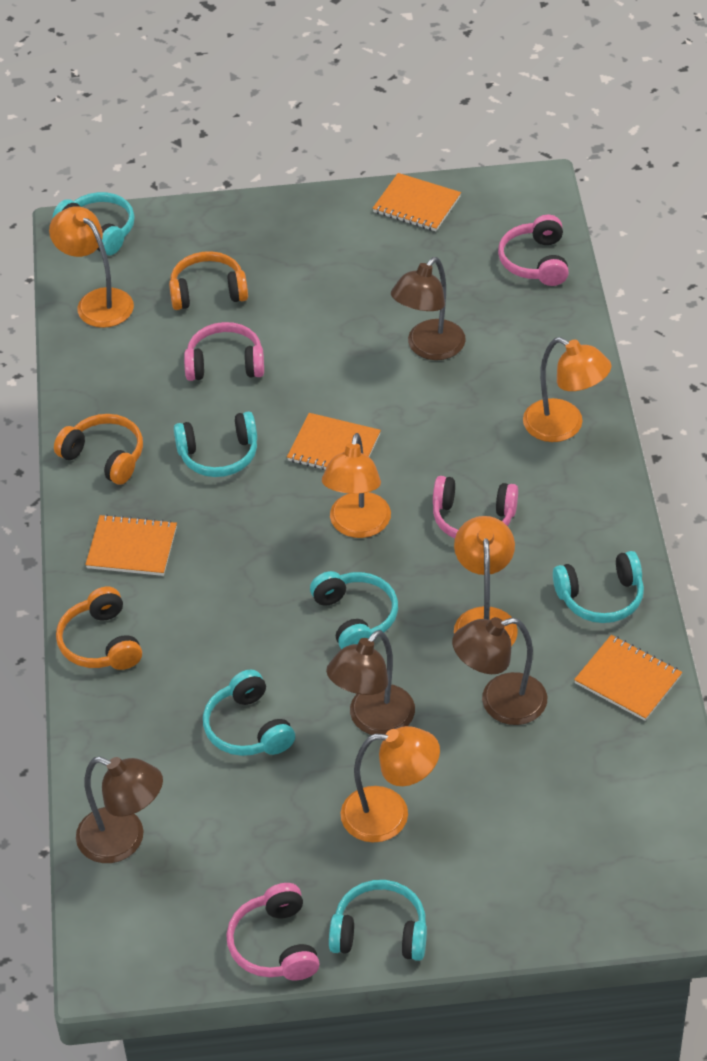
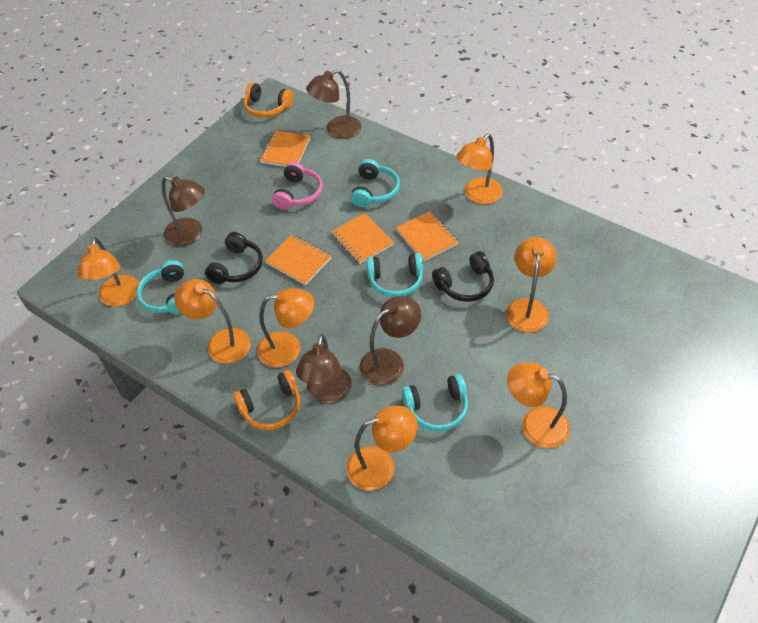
black headphones: 0 -> 2
orange headphones: 3 -> 2
orange lamp: 5 -> 7
pink headphones: 4 -> 1
turquoise headphones: 6 -> 4

